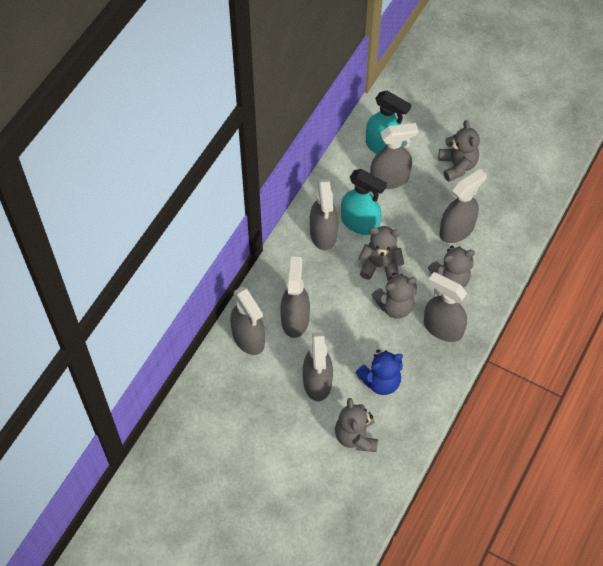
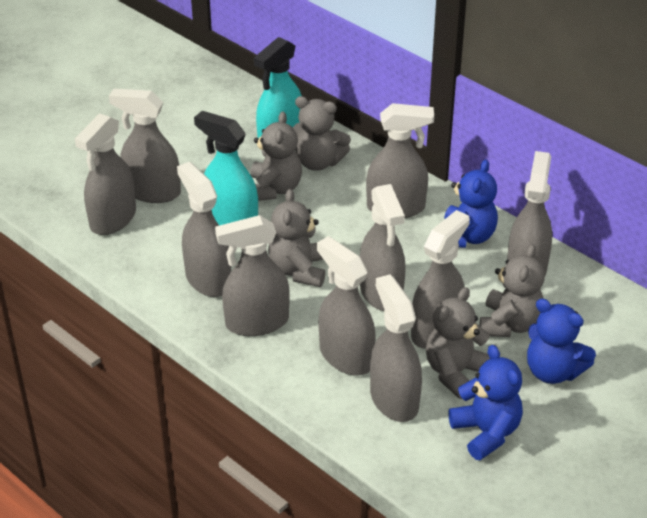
blue teddy bear: 1 -> 3
grey spray bottle: 7 -> 10

